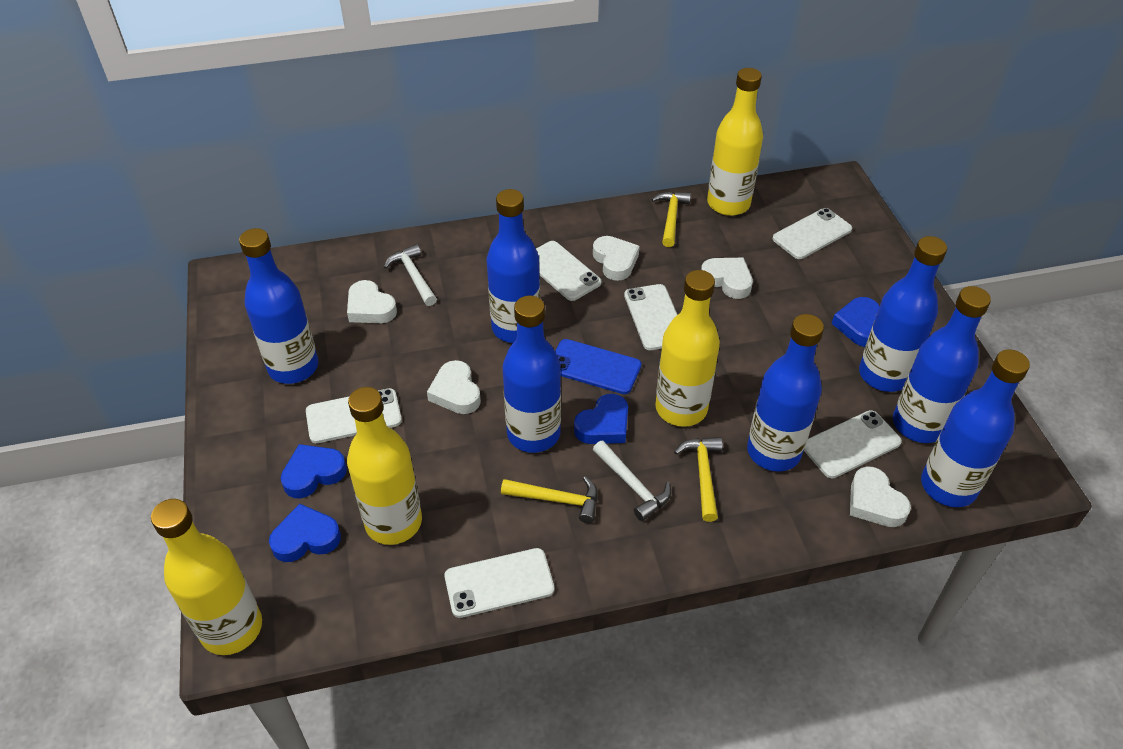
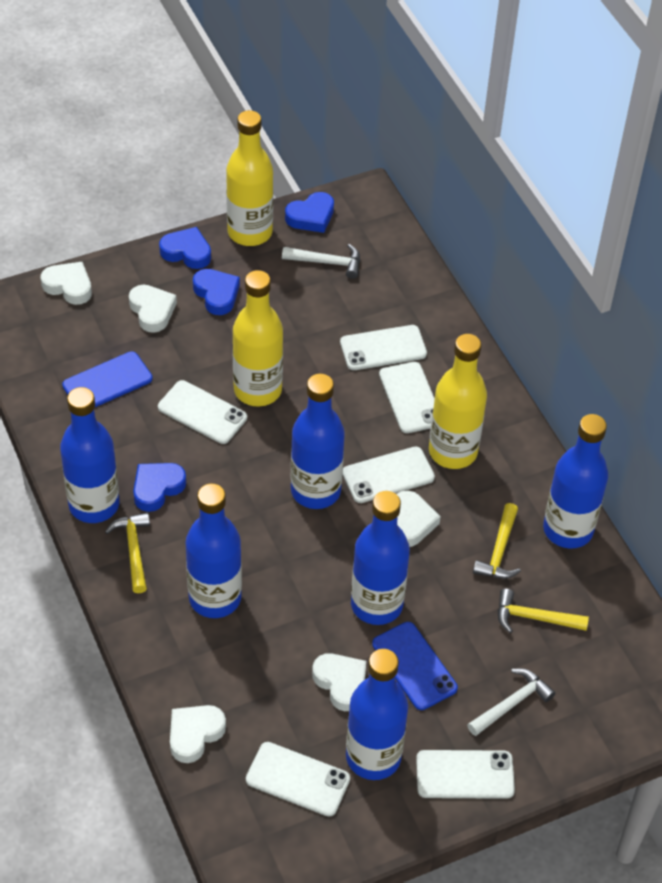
blue bottle: 7 -> 6
blue phone: 1 -> 2
yellow bottle: 4 -> 3

